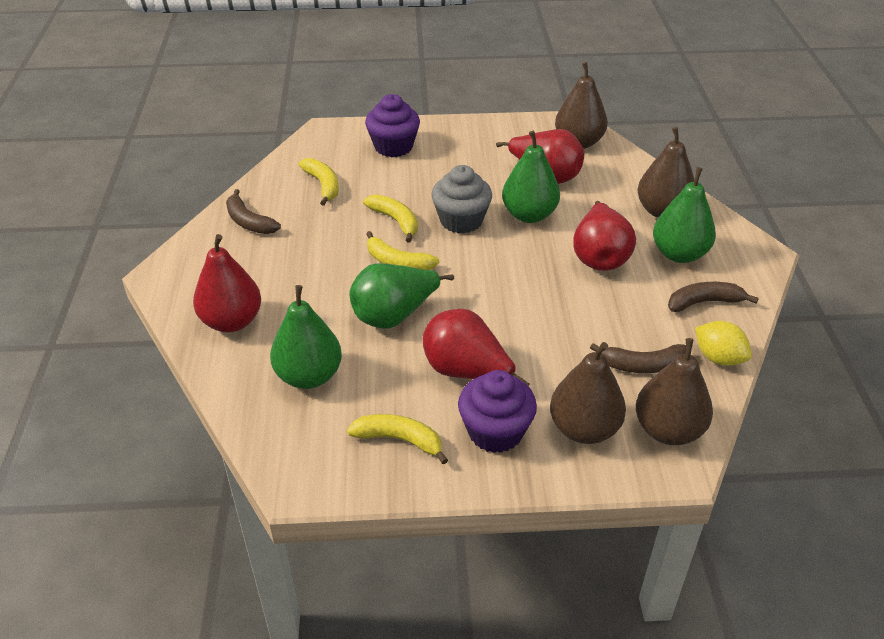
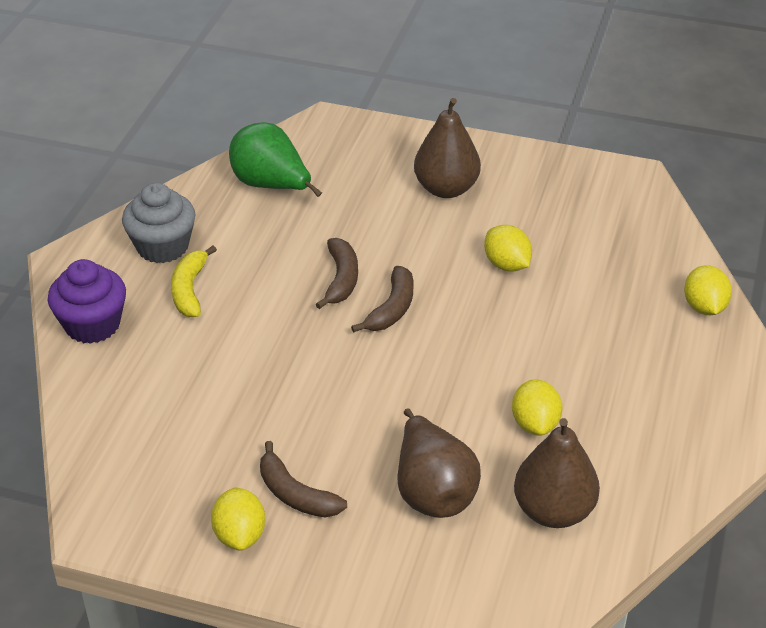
brown pear: 4 -> 3
green pear: 4 -> 1
purple cupcake: 2 -> 1
red pear: 4 -> 0
yellow banana: 4 -> 1
yellow lemon: 1 -> 4

